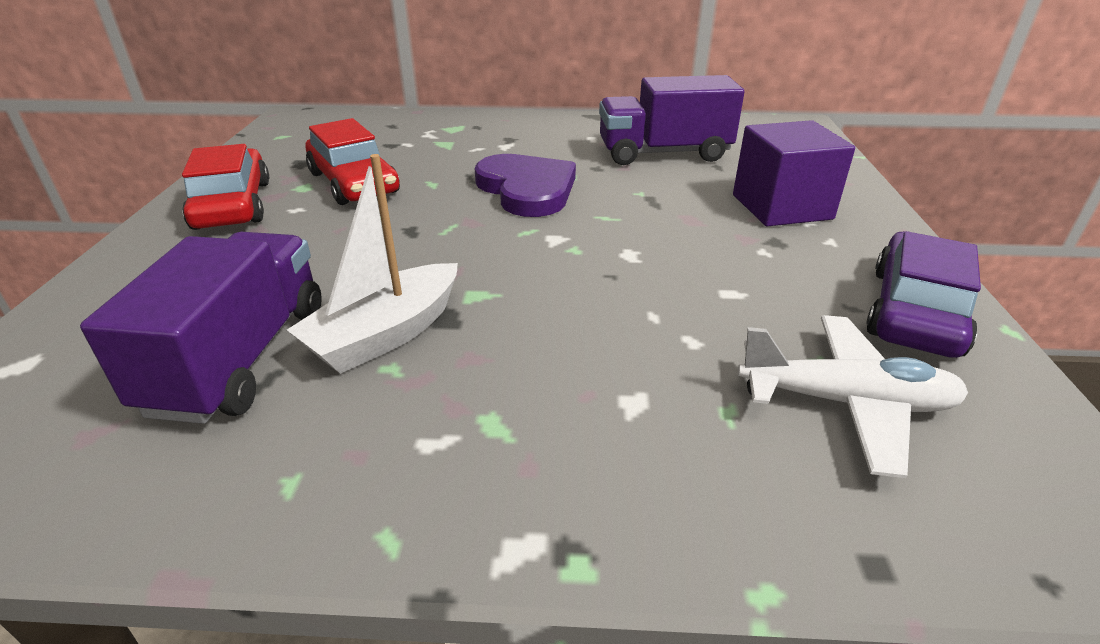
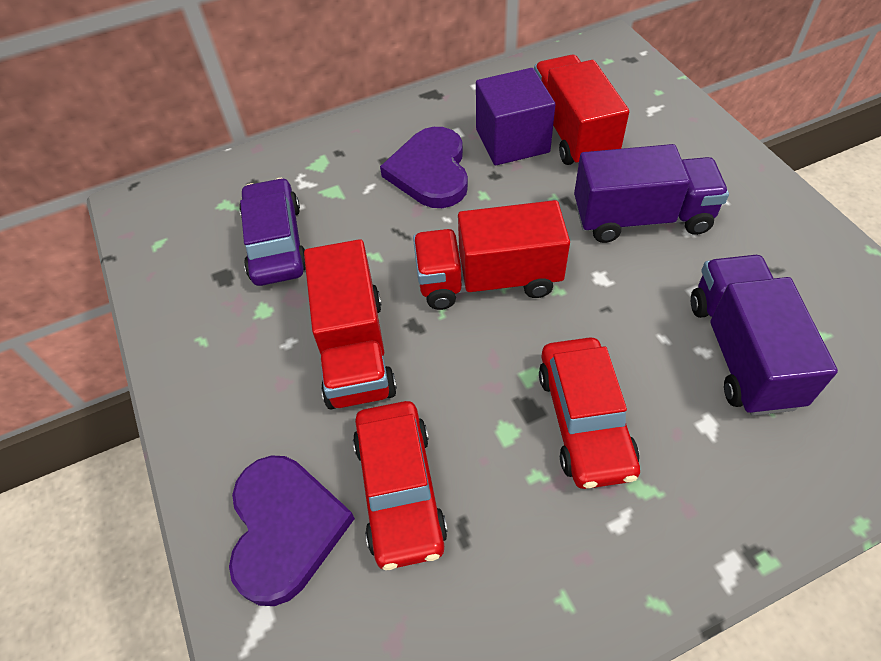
purple heart: 1 -> 2
red truck: 0 -> 3
white boat: 1 -> 0
white plane: 1 -> 0

